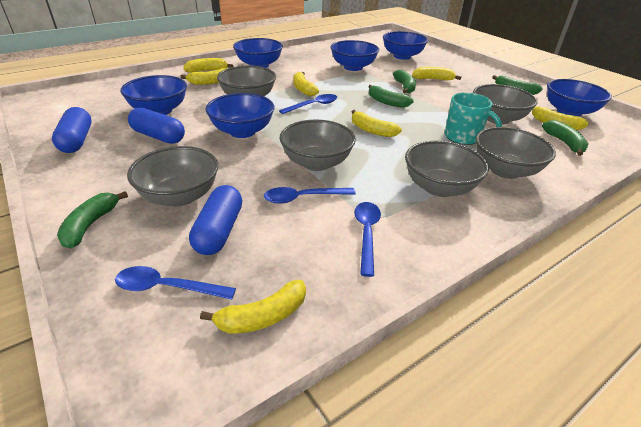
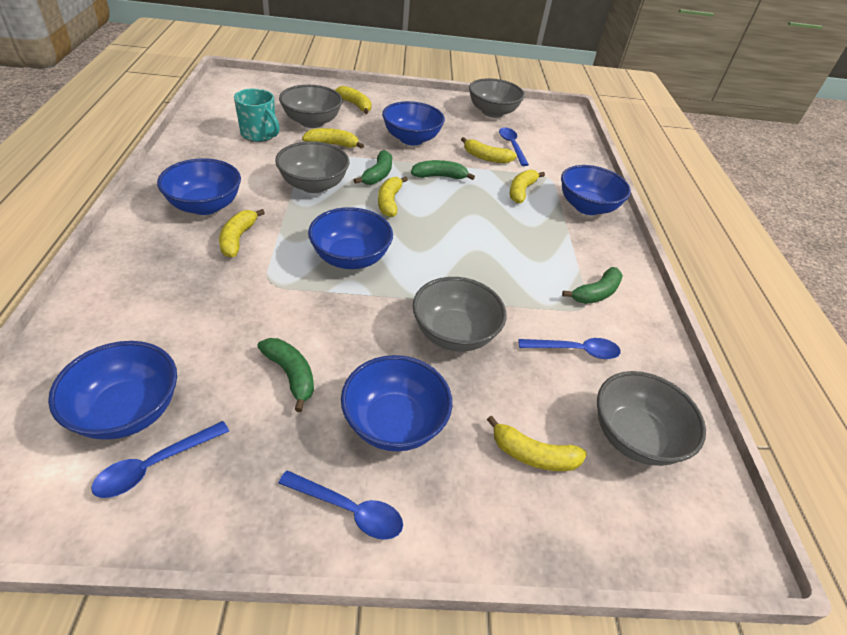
blue capsule: 3 -> 0
green banana: 5 -> 4
grey bowl: 6 -> 5

